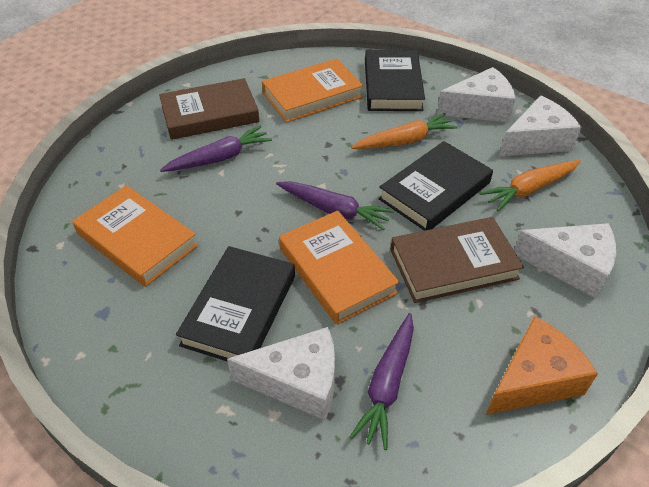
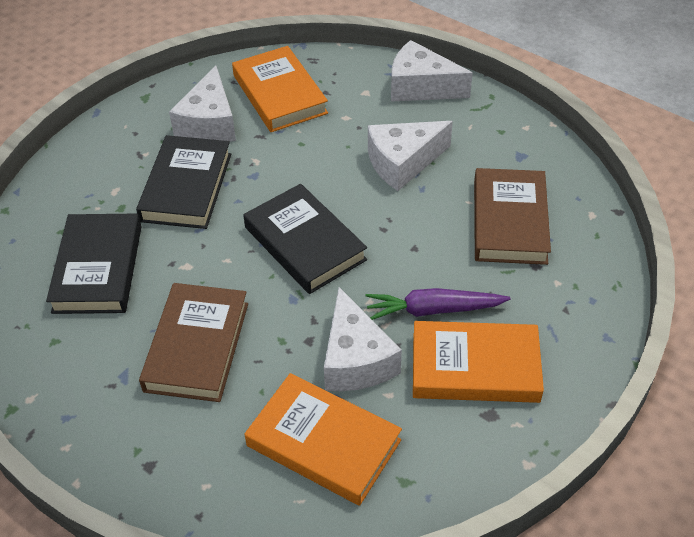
orange carrot: 2 -> 0
orange cheese: 1 -> 0
purple carrot: 3 -> 1

